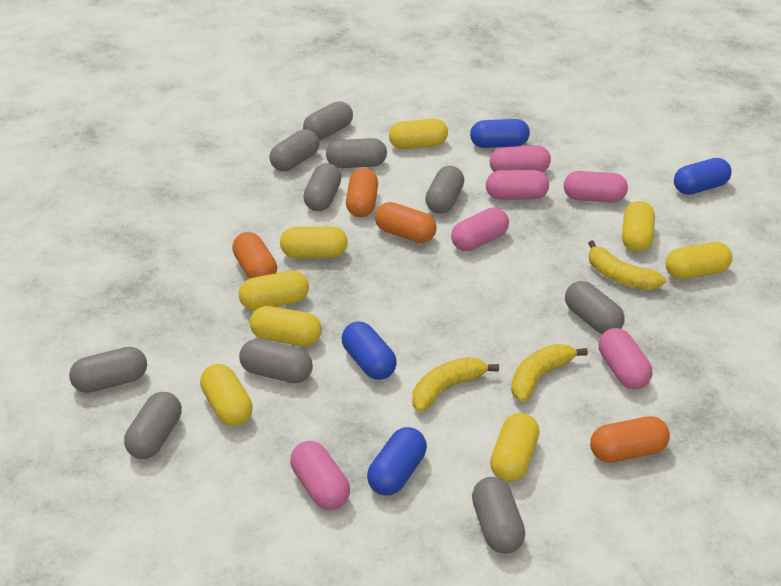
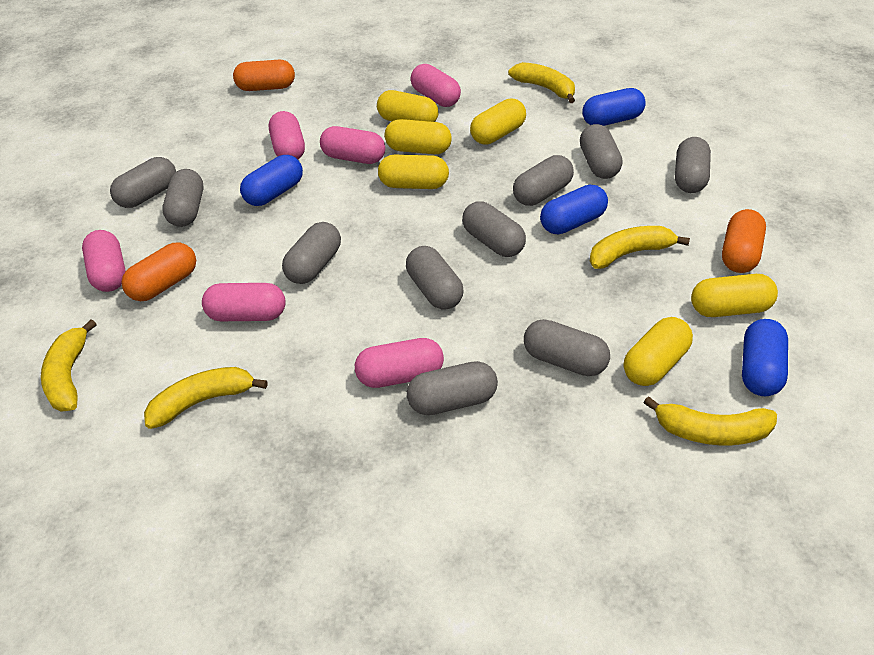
orange capsule: 4 -> 3
yellow banana: 3 -> 5
yellow capsule: 8 -> 6

